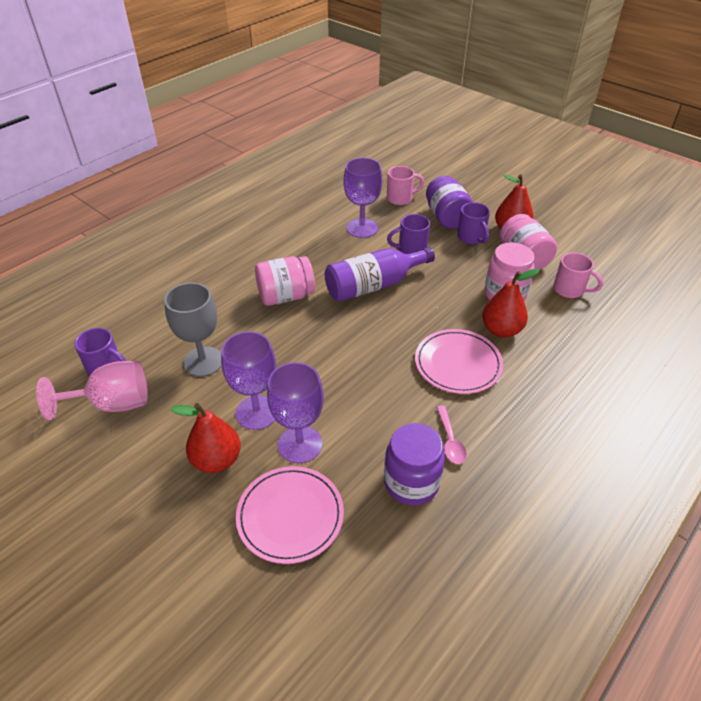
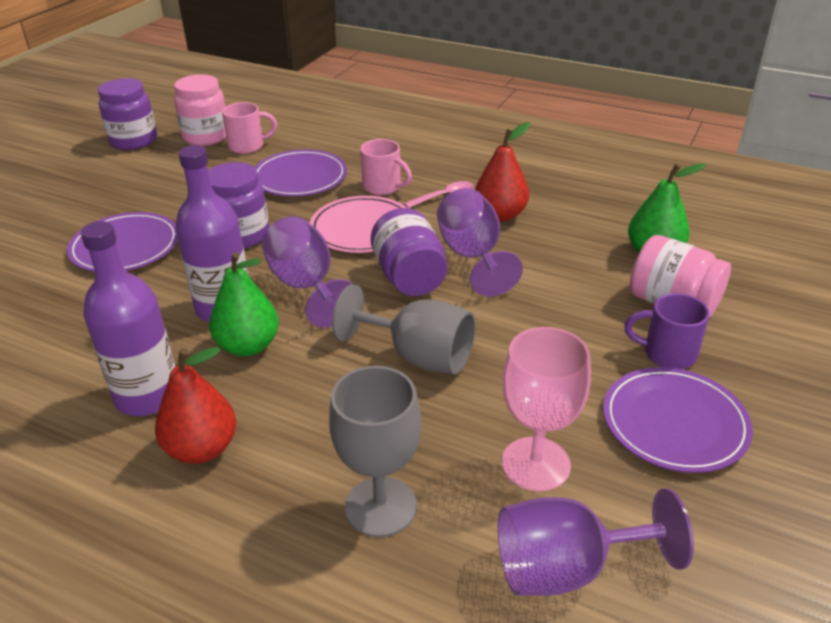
green pear: 0 -> 2
grey goblet: 1 -> 2
pink jar: 3 -> 2
pink plate: 2 -> 1
purple bottle: 1 -> 2
purple jar: 2 -> 3
purple mug: 3 -> 1
purple plate: 0 -> 3
red pear: 3 -> 2

